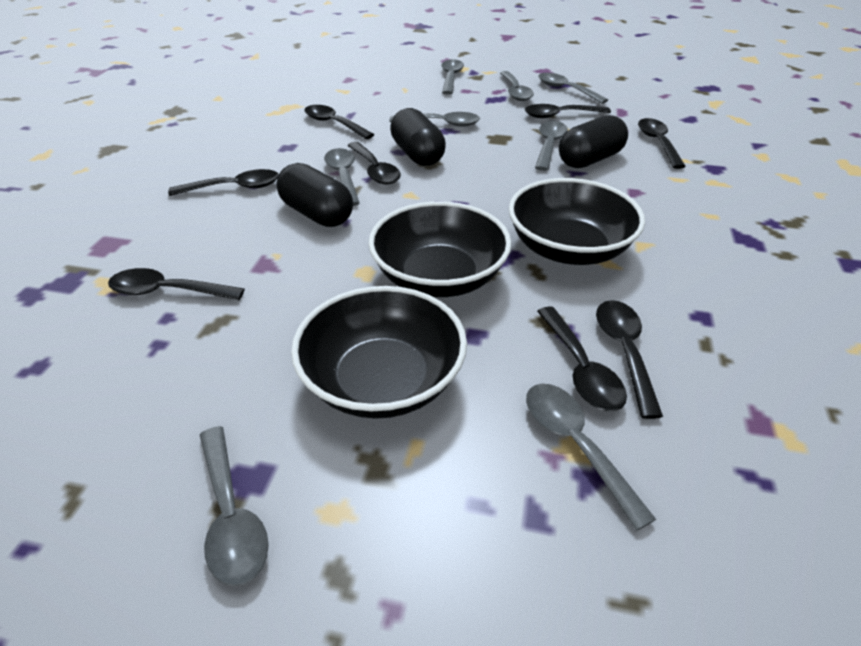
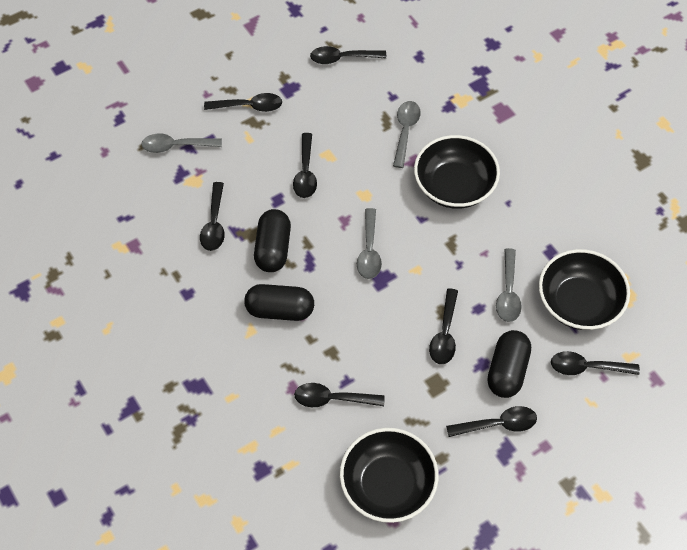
grey spoon: 8 -> 4

